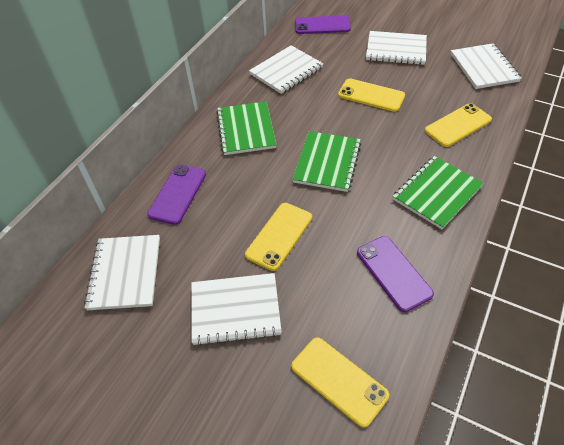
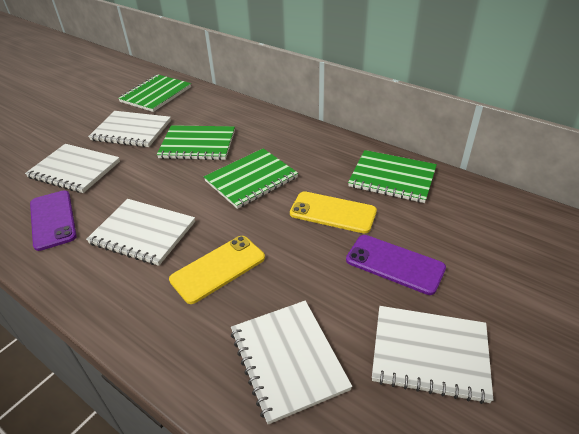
green notebook: 3 -> 4
purple phone: 3 -> 2
yellow phone: 4 -> 2

